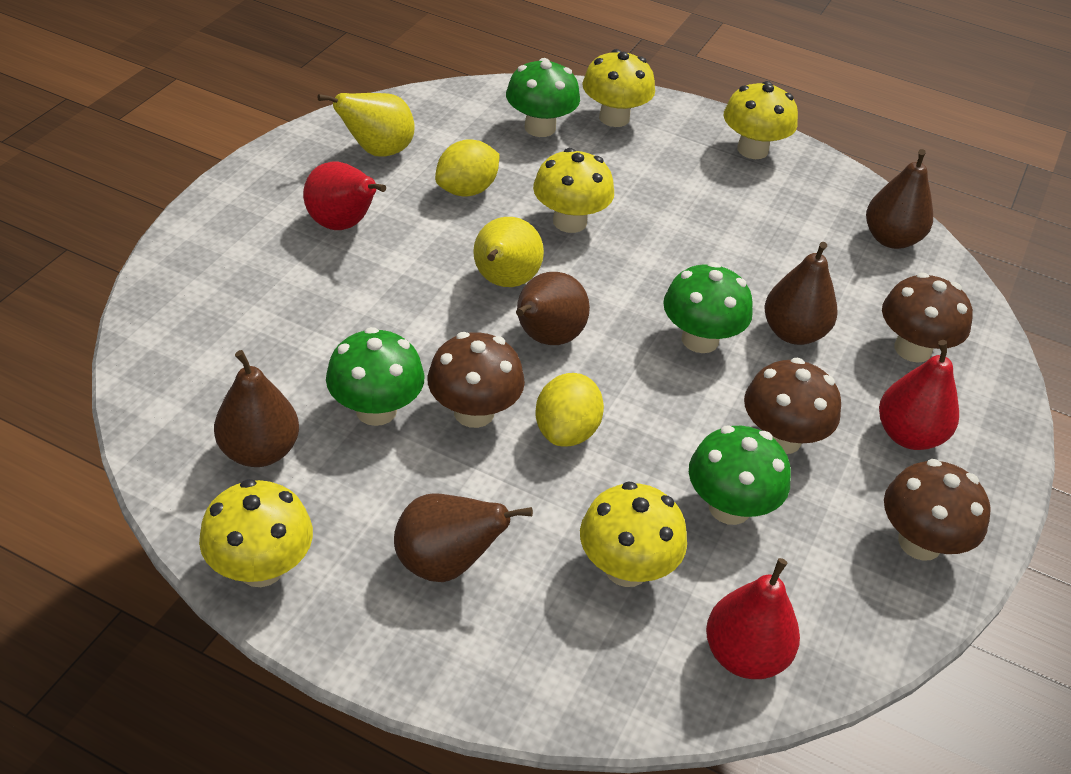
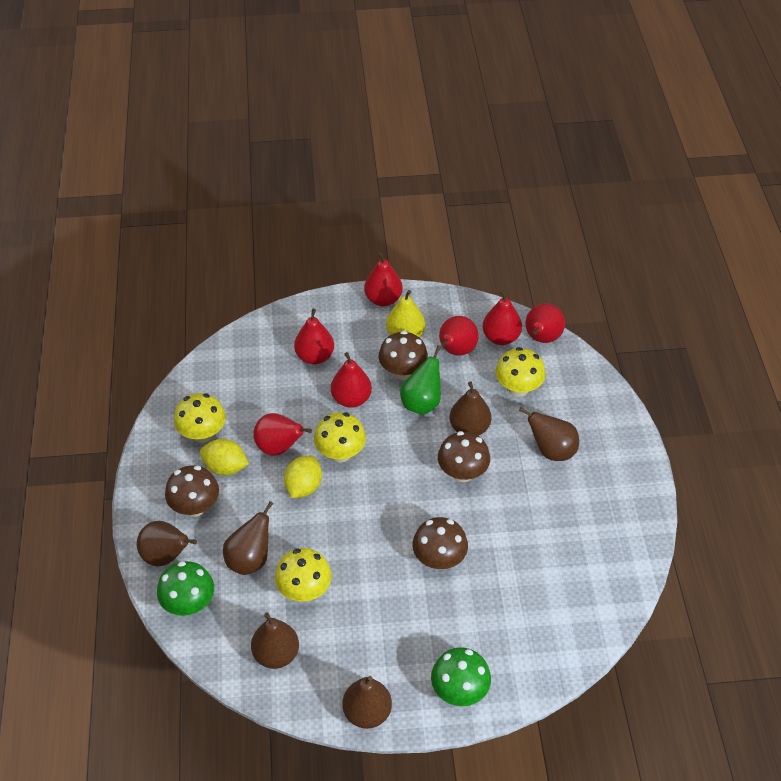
brown pear: 5 -> 6
green mushroom: 4 -> 2
green pear: 0 -> 1
red pear: 3 -> 7
yellow mushroom: 5 -> 4
yellow pear: 2 -> 1

